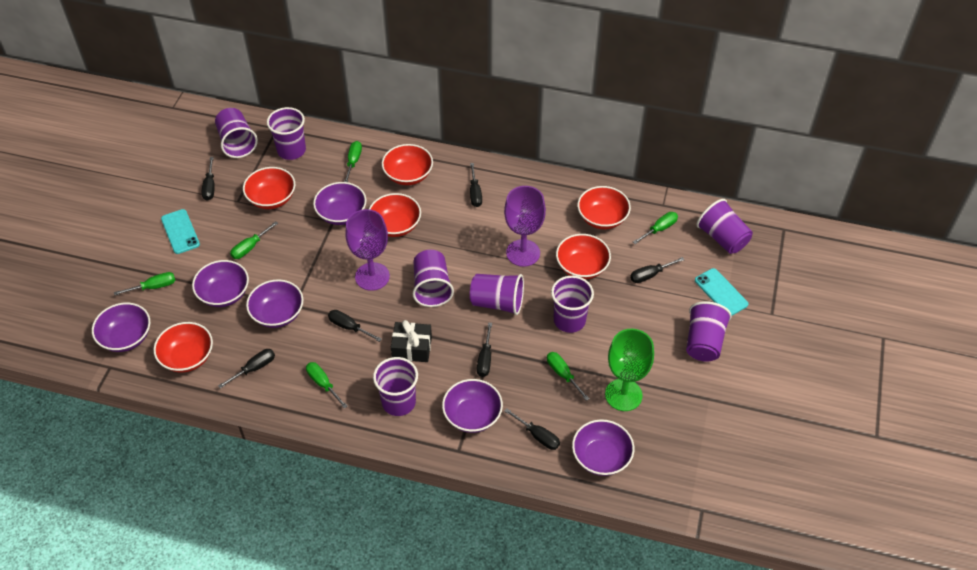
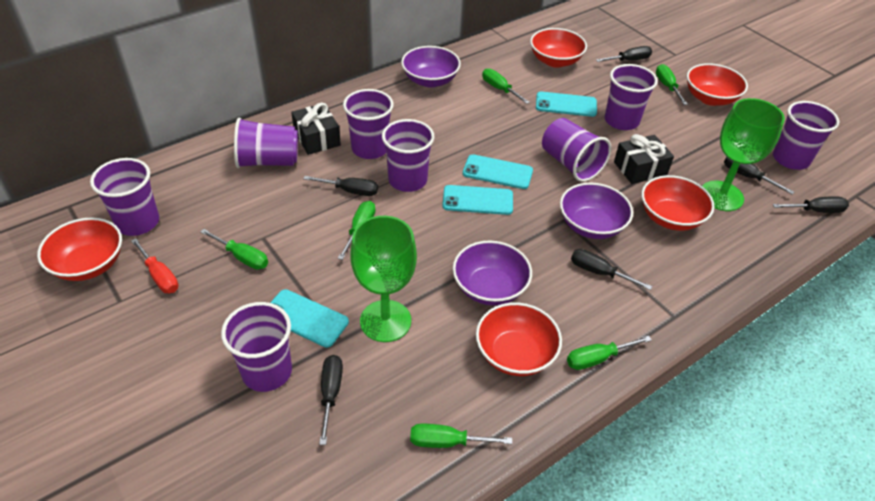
black gift: 1 -> 2
black screwdriver: 7 -> 6
green goblet: 1 -> 2
purple bowl: 6 -> 3
purple goblet: 2 -> 0
red bowl: 6 -> 5
red screwdriver: 0 -> 1
turquoise phone: 2 -> 4

